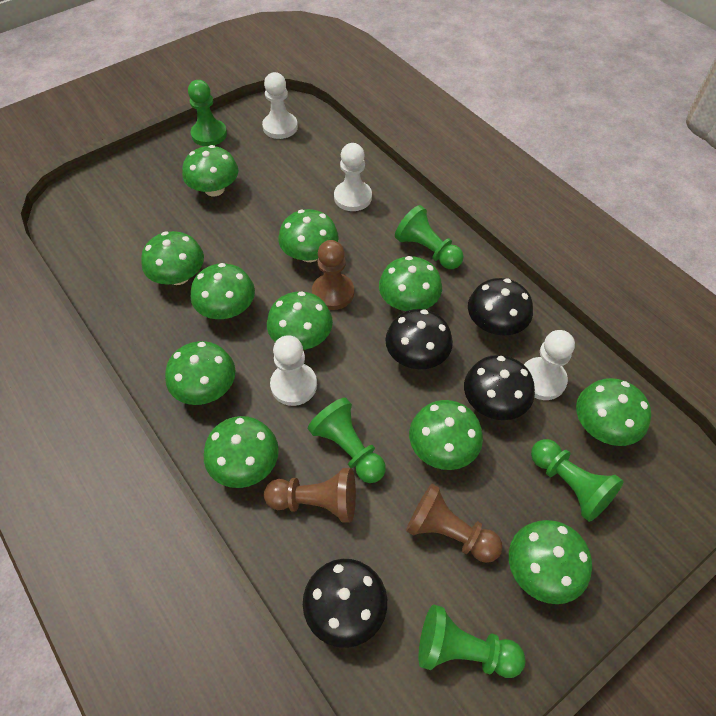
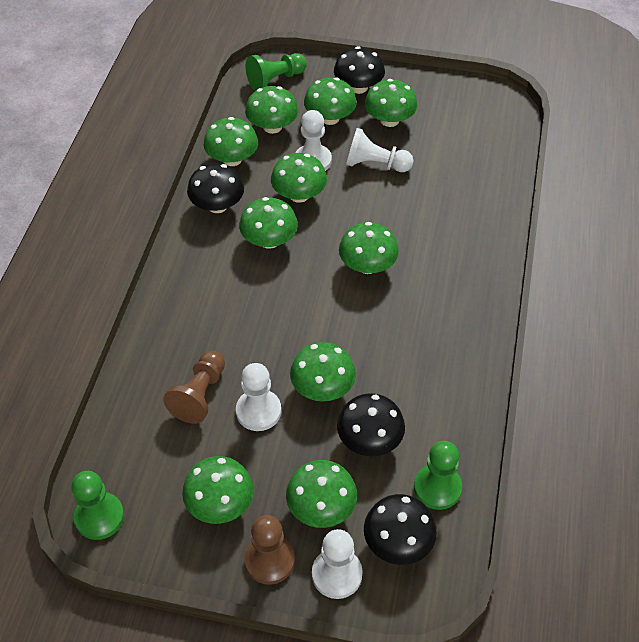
brown pawn: 3 -> 2
green mushroom: 11 -> 10
green pawn: 5 -> 3

